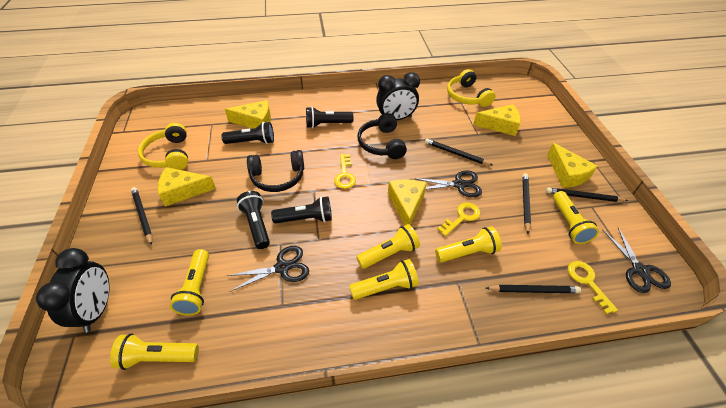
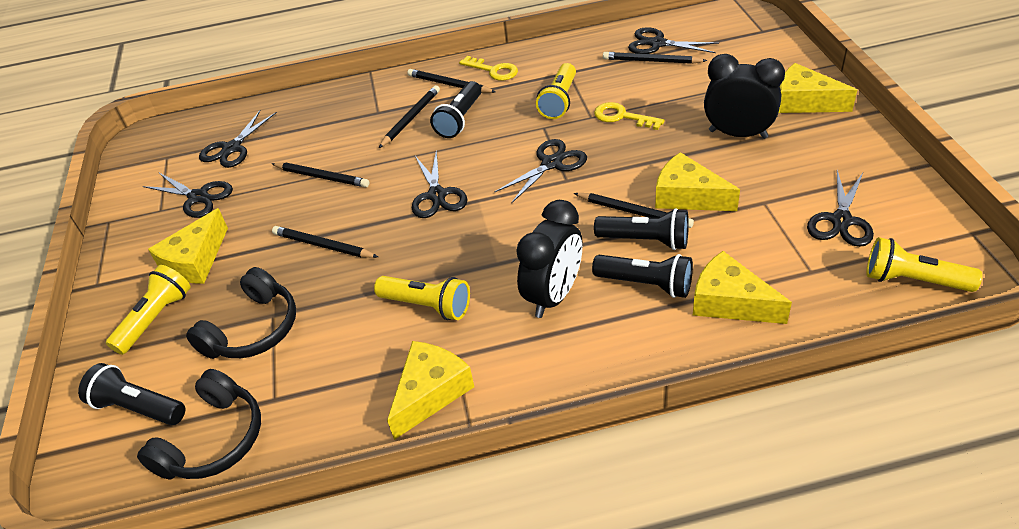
black pencil: 5 -> 6
black scissors: 3 -> 6
yellow flashlight: 6 -> 4
yellow headphones: 2 -> 0
yellow key: 3 -> 2

